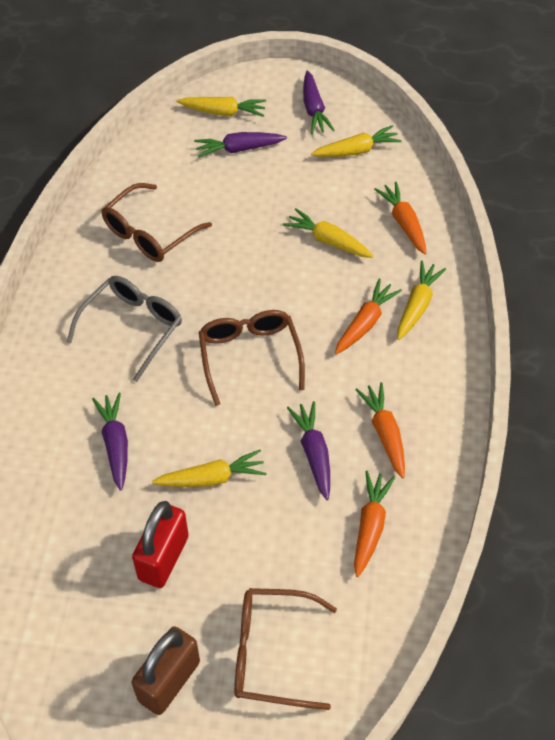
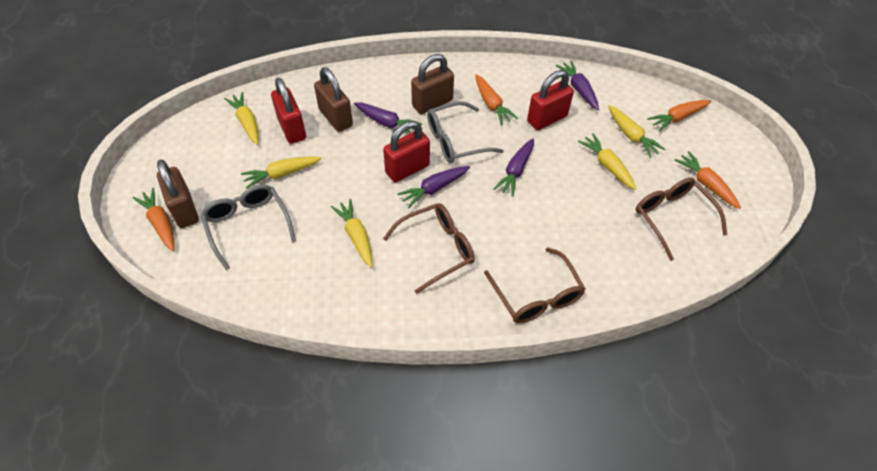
brown padlock: 1 -> 3
grey glasses: 1 -> 2
red padlock: 1 -> 3

